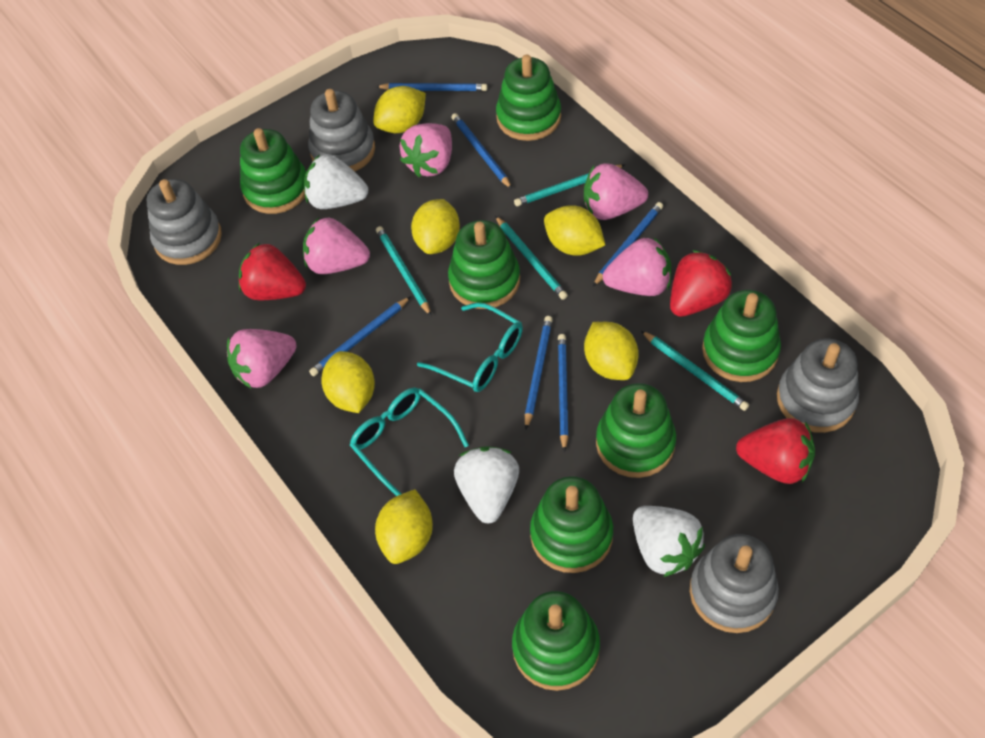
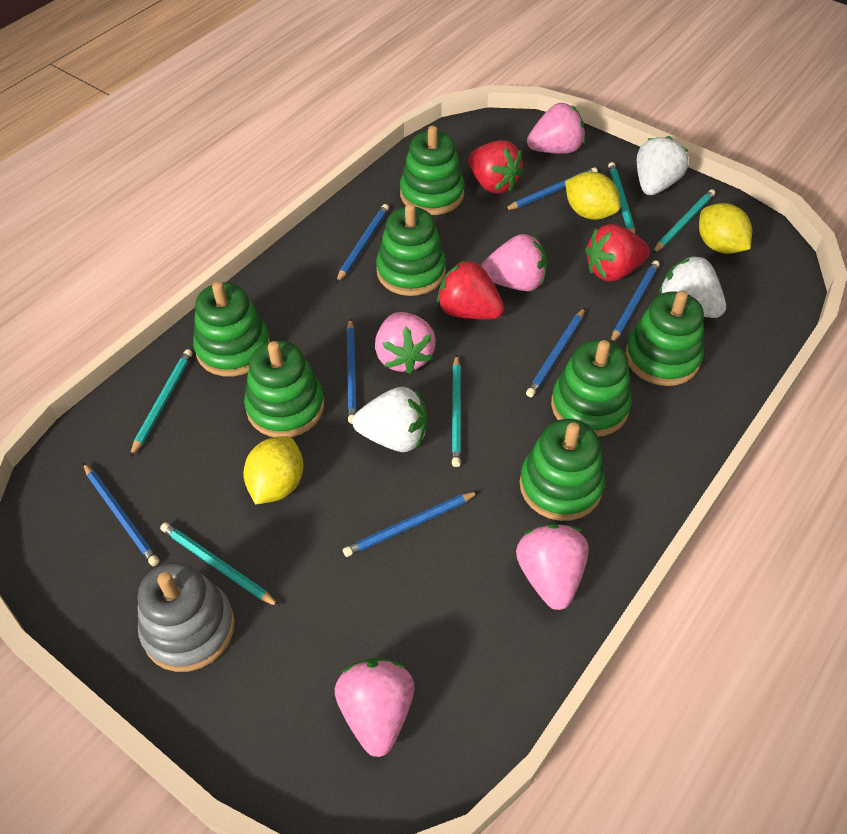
blue pencil: 6 -> 7
grey stacking toy: 4 -> 1
turquoise glasses: 2 -> 0
turquoise pencil: 4 -> 5
yellow lemon: 6 -> 3

